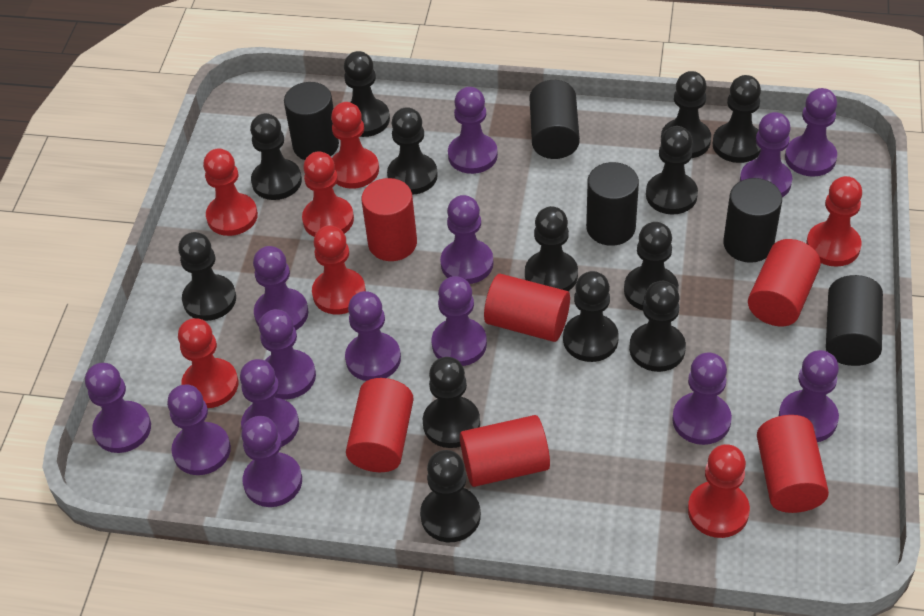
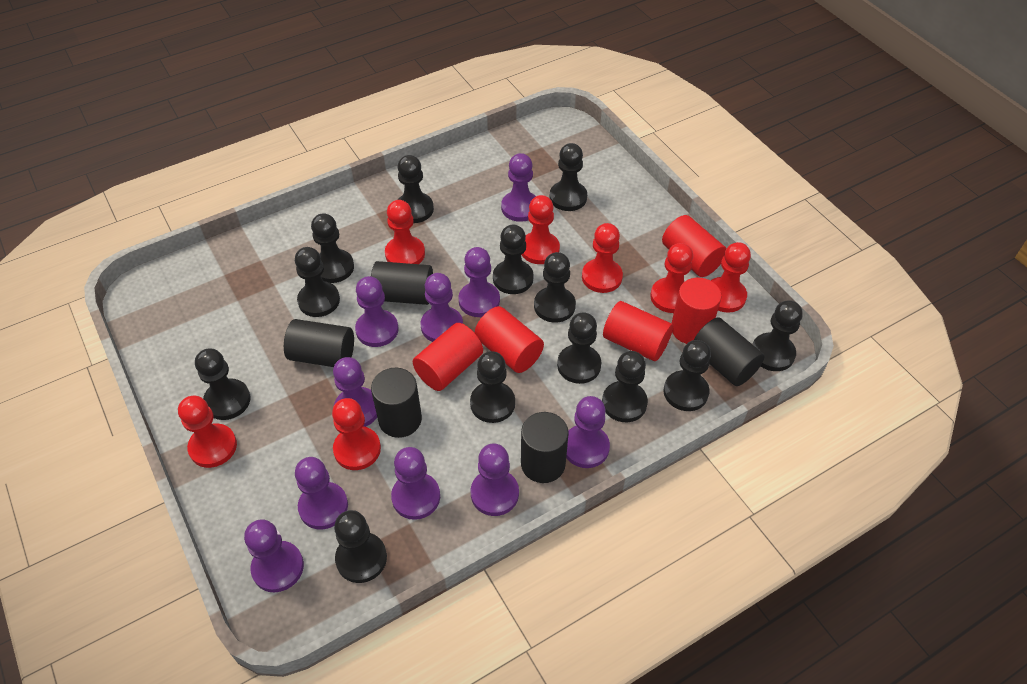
purple pawn: 14 -> 10
red cylinder: 6 -> 5

